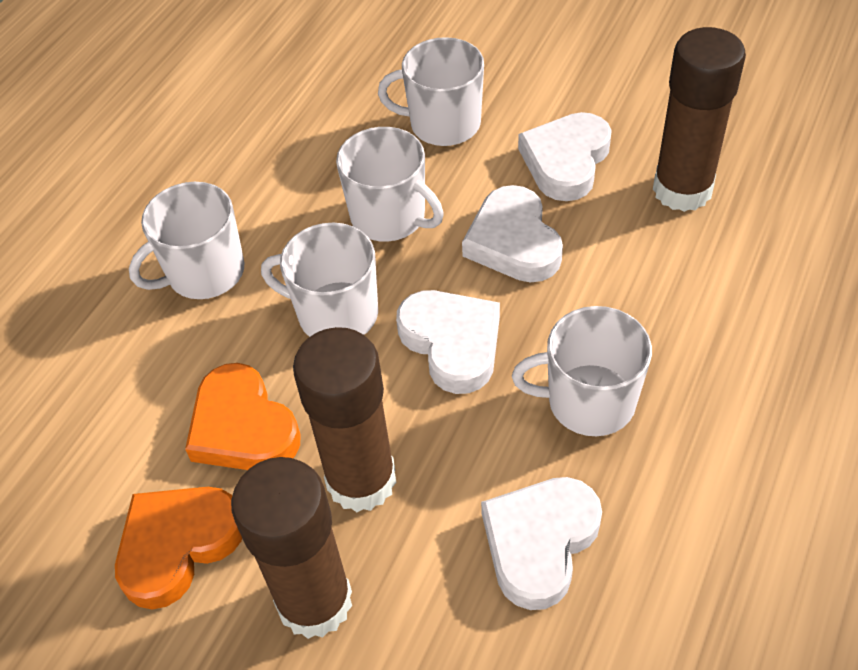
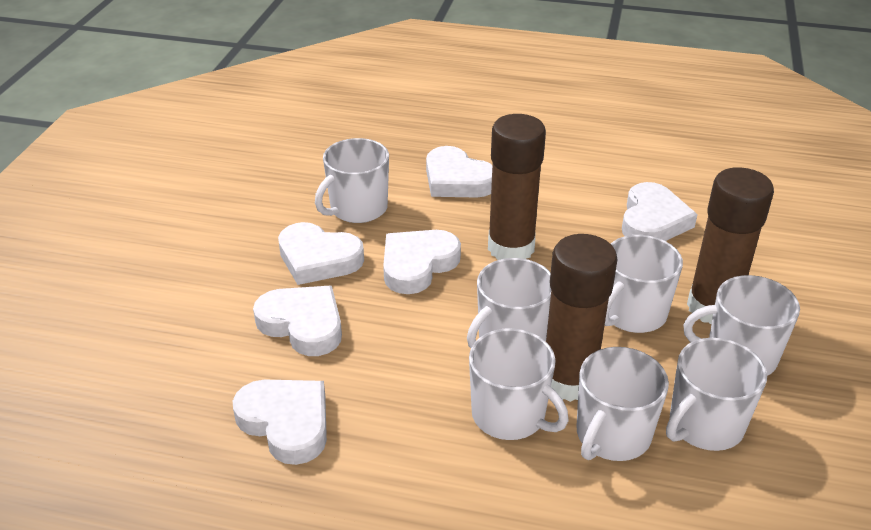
orange heart: 2 -> 0
white heart: 4 -> 6
white mug: 5 -> 7

